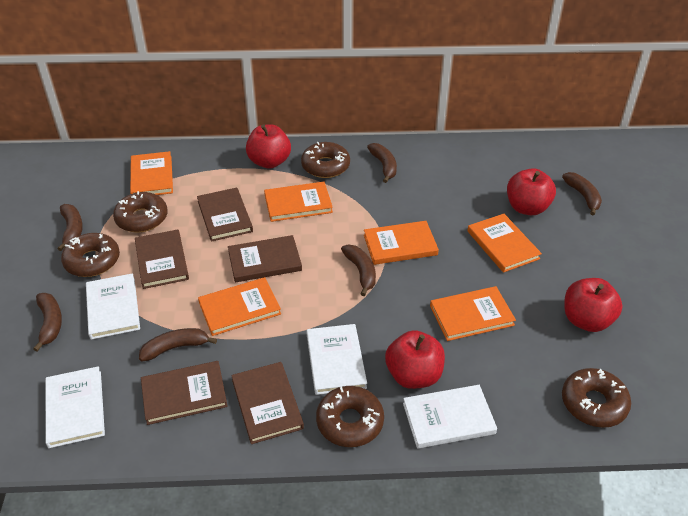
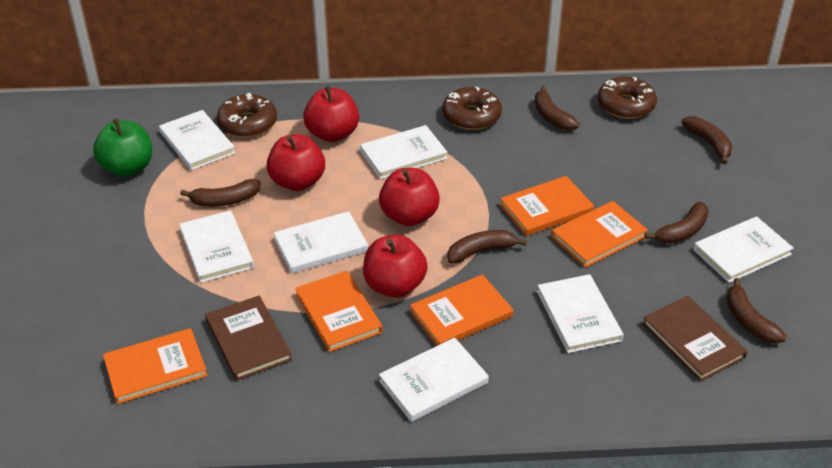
brown book: 5 -> 2
brown donut: 5 -> 3
green apple: 0 -> 1
orange book: 6 -> 5
white book: 4 -> 7

